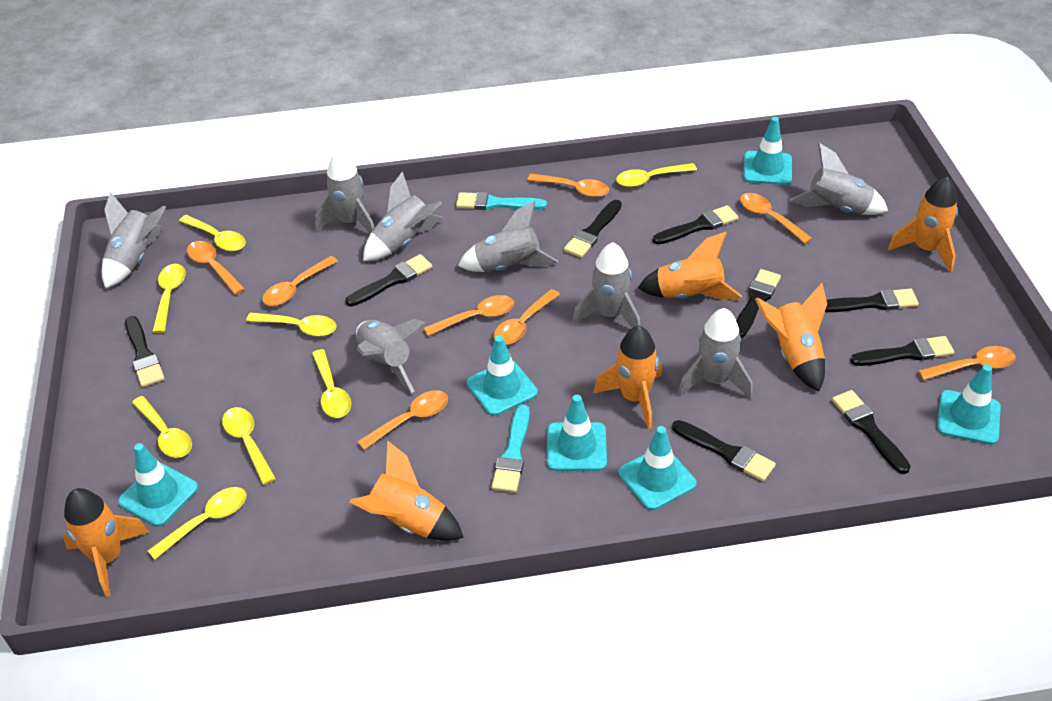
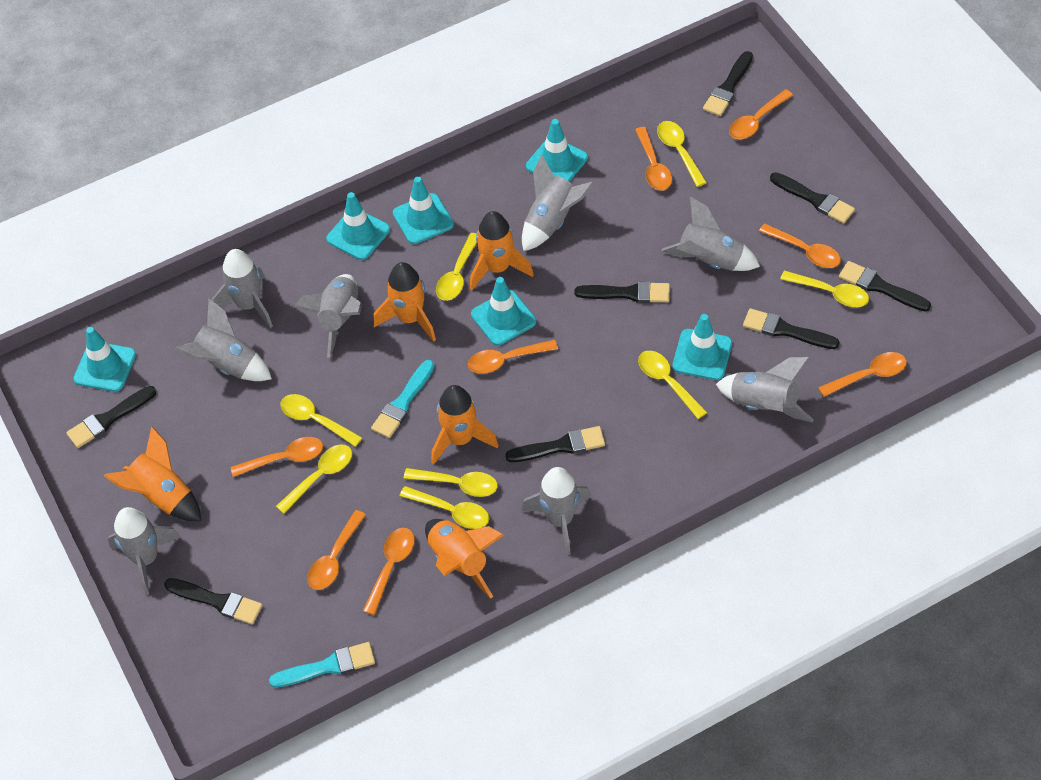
black brush: 9 -> 8
orange rocket: 6 -> 5

